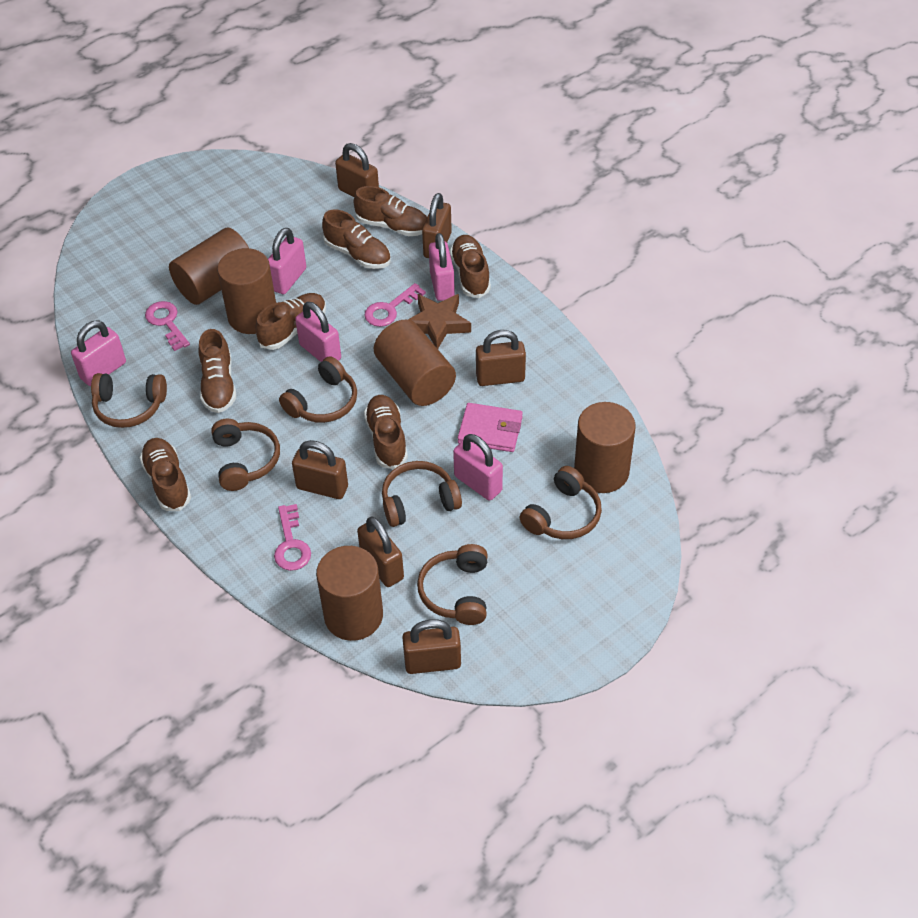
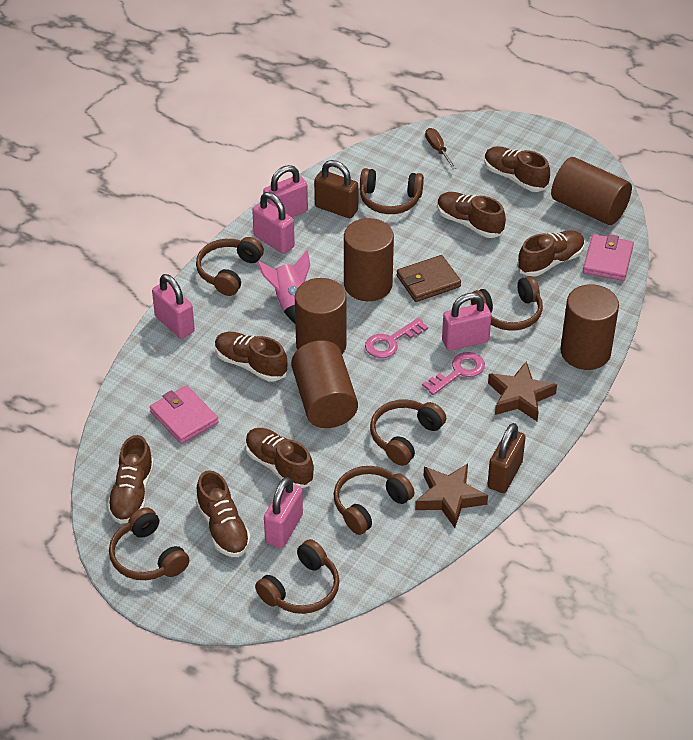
brown headphones: 6 -> 7
brown padlock: 6 -> 2
brown screwdriver: 0 -> 1
brown star: 1 -> 2
brown wallet: 0 -> 1
pink key: 3 -> 2
pink rocket: 0 -> 1
pink wallet: 1 -> 2

